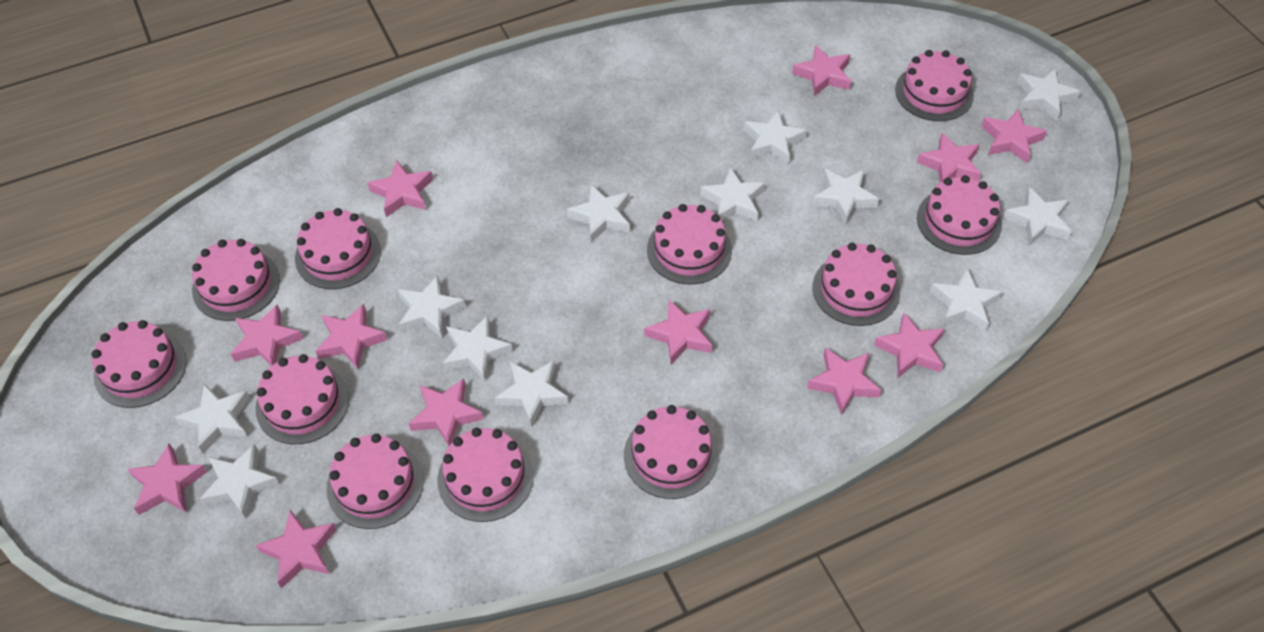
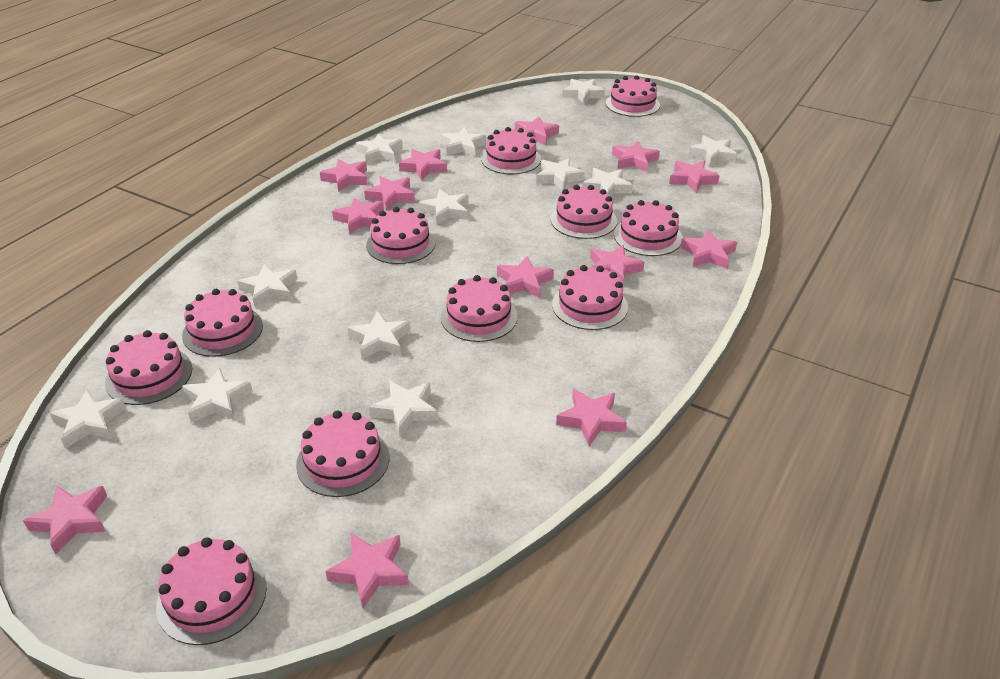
pink star: 12 -> 13

